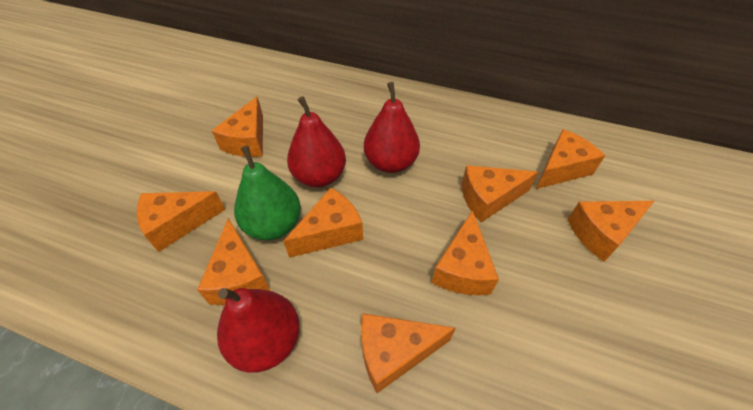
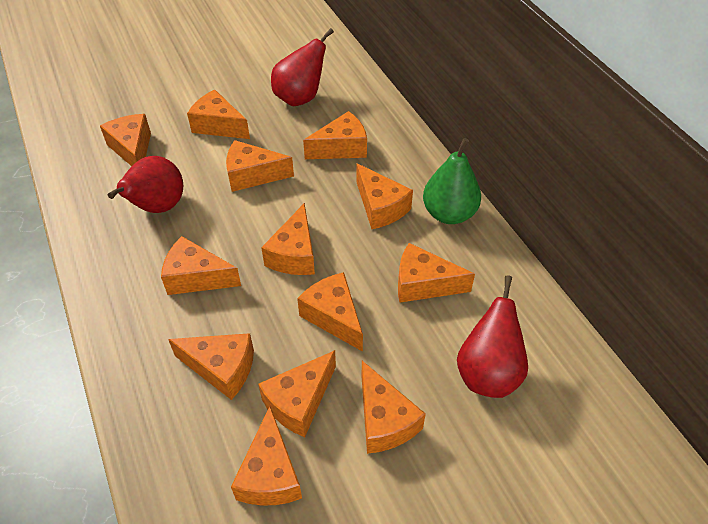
orange cheese: 9 -> 13

